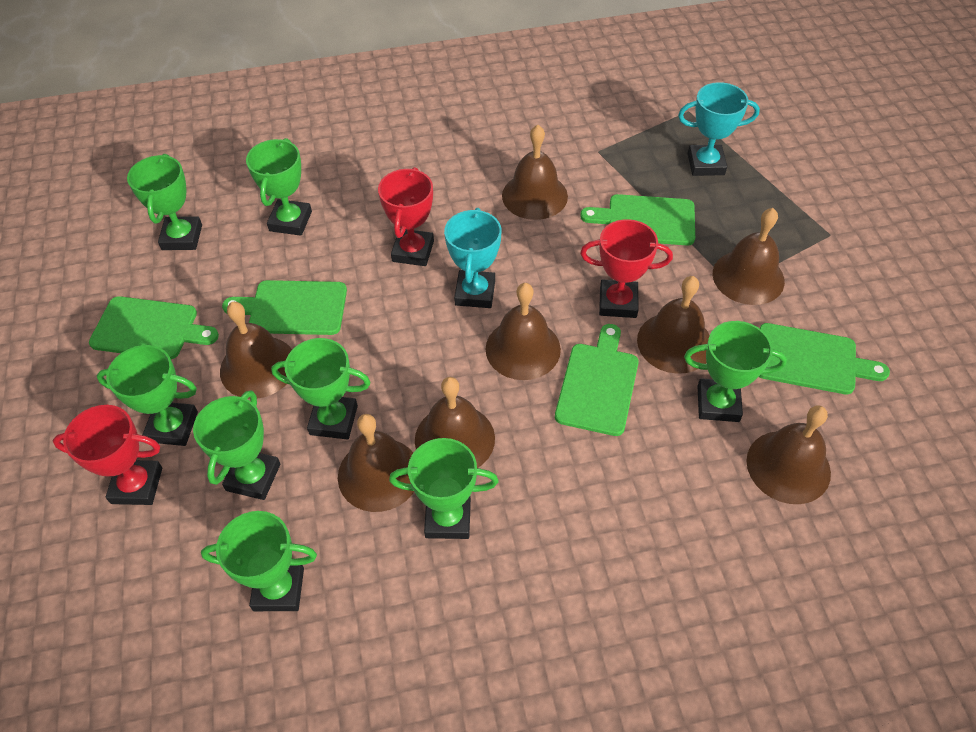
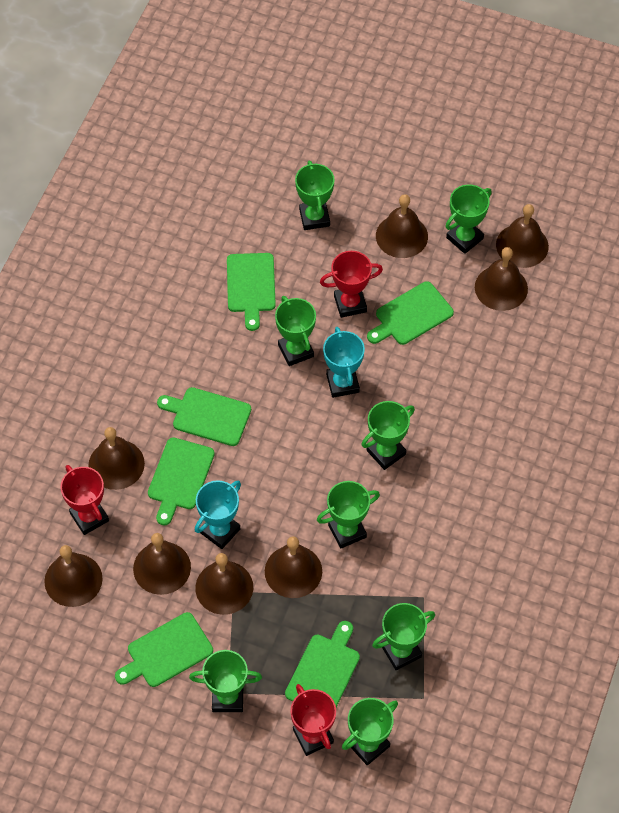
green cutting board: 5 -> 6

